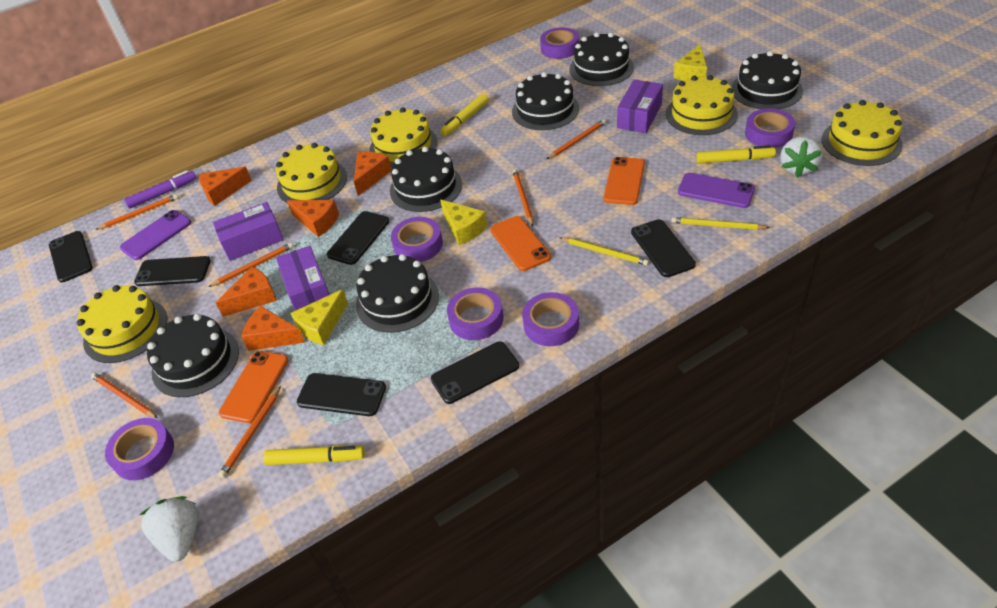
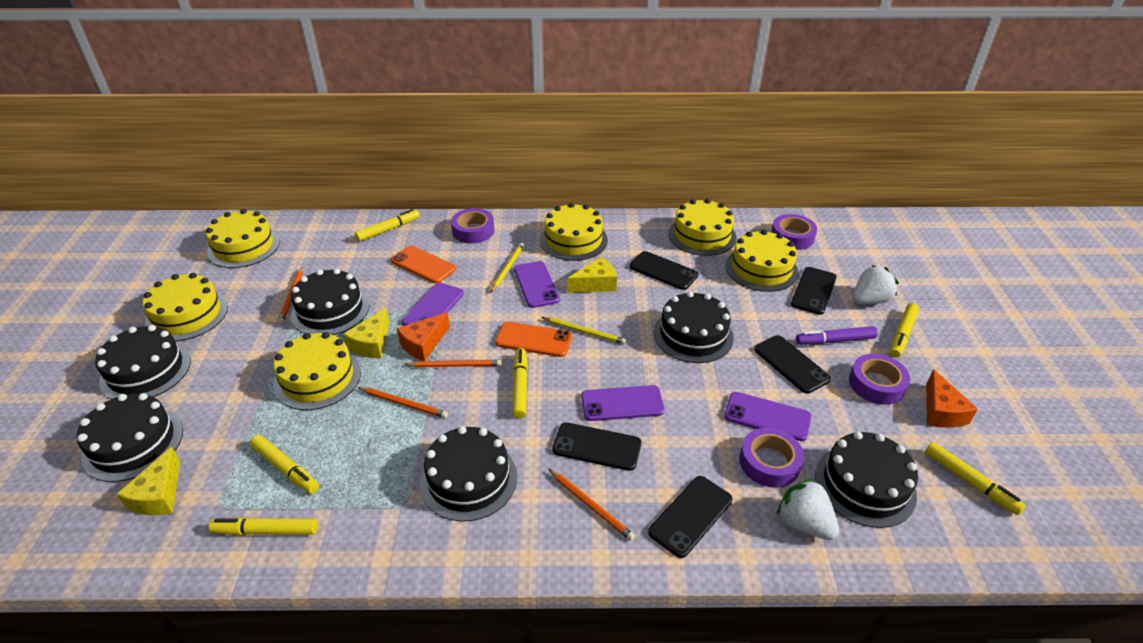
black phone: 6 -> 5
orange cheese: 5 -> 2
orange pencil: 6 -> 4
orange phone: 3 -> 2
purple box: 3 -> 0
purple phone: 2 -> 4
purple tape: 6 -> 4
yellow cake: 5 -> 6
yellow marker: 3 -> 6

